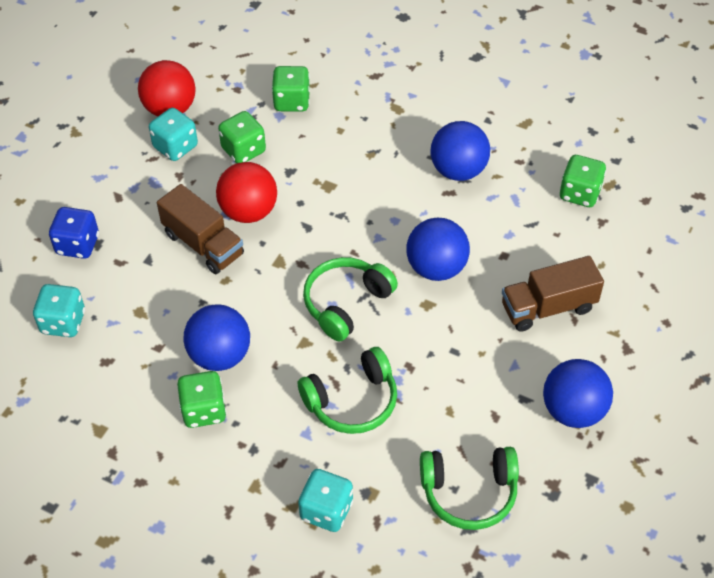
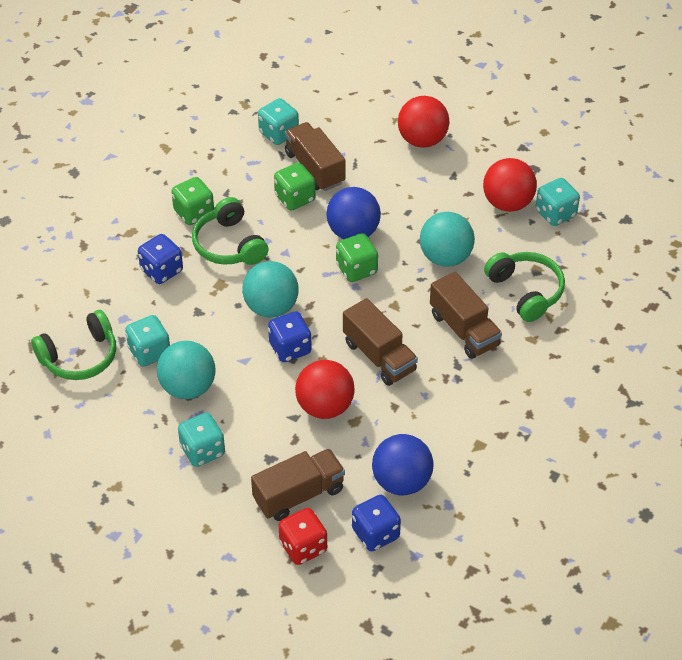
blue ball: 4 -> 2
blue dice: 1 -> 3
brown truck: 2 -> 4
green dice: 4 -> 3
red ball: 2 -> 3
red dice: 0 -> 1
turquoise ball: 0 -> 3
turquoise dice: 3 -> 4

